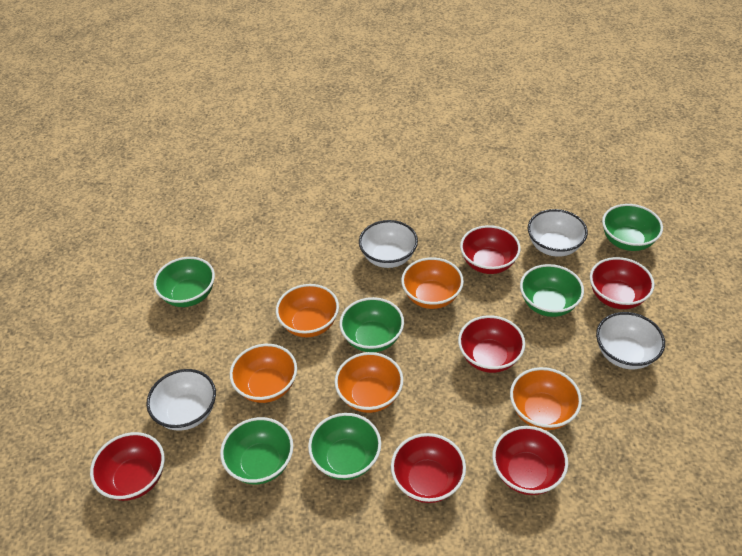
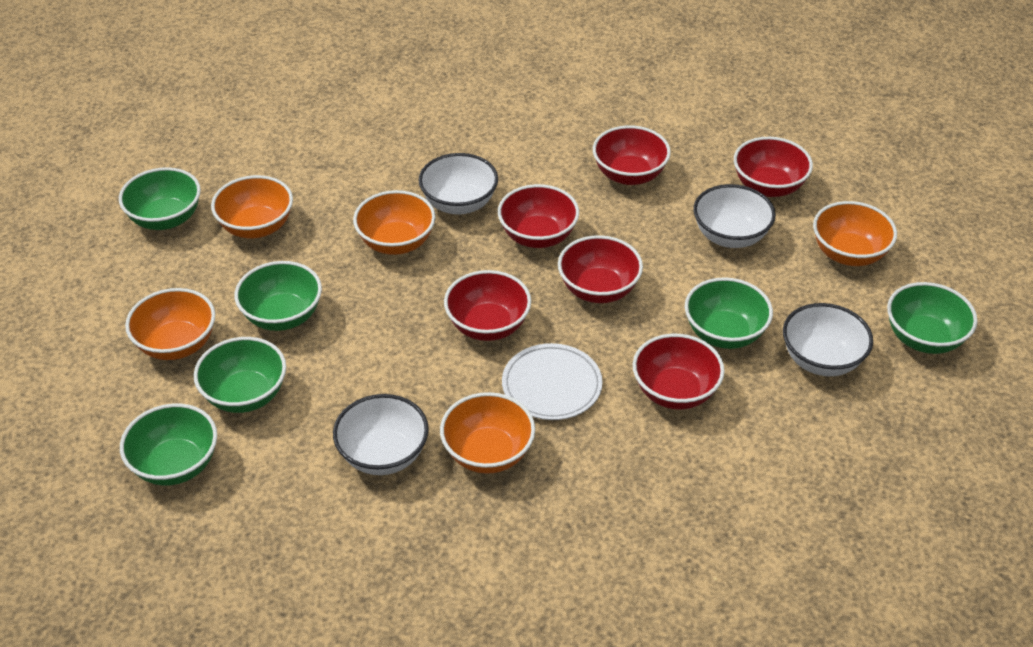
white plate: 0 -> 1

